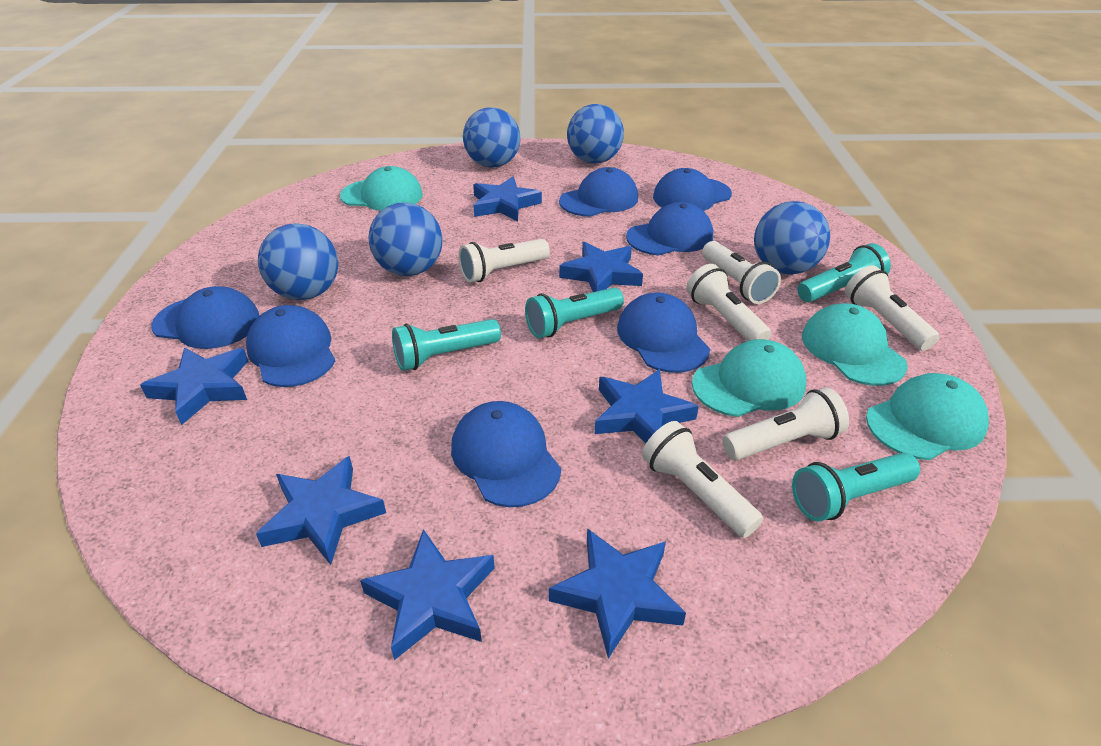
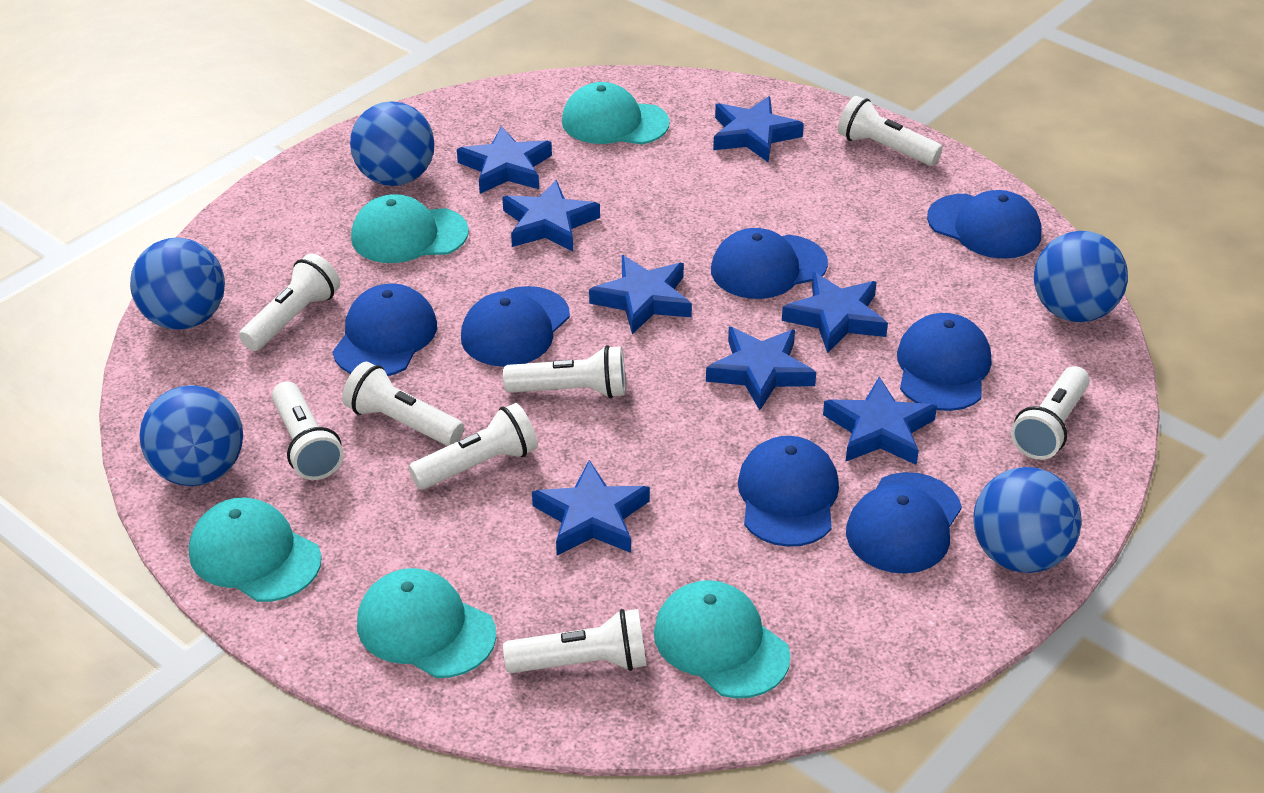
blue star: 7 -> 8
turquoise cap: 4 -> 5
turquoise flashlight: 4 -> 0
white flashlight: 6 -> 8

